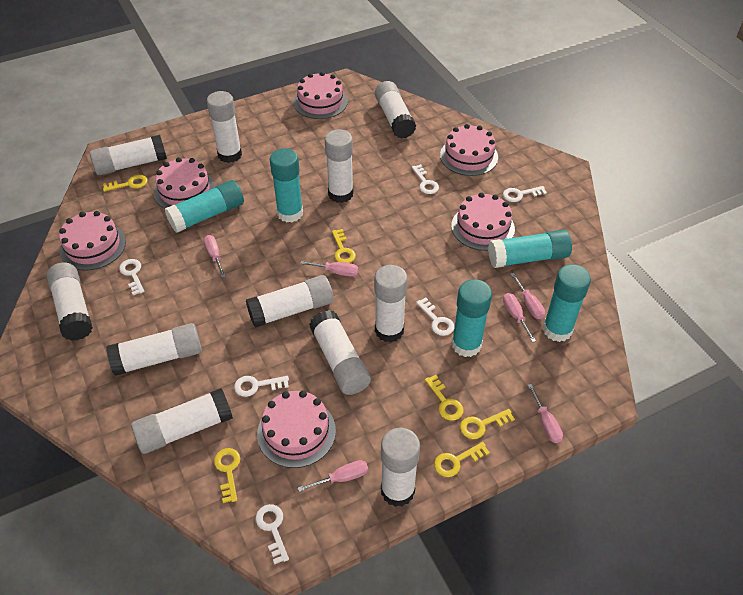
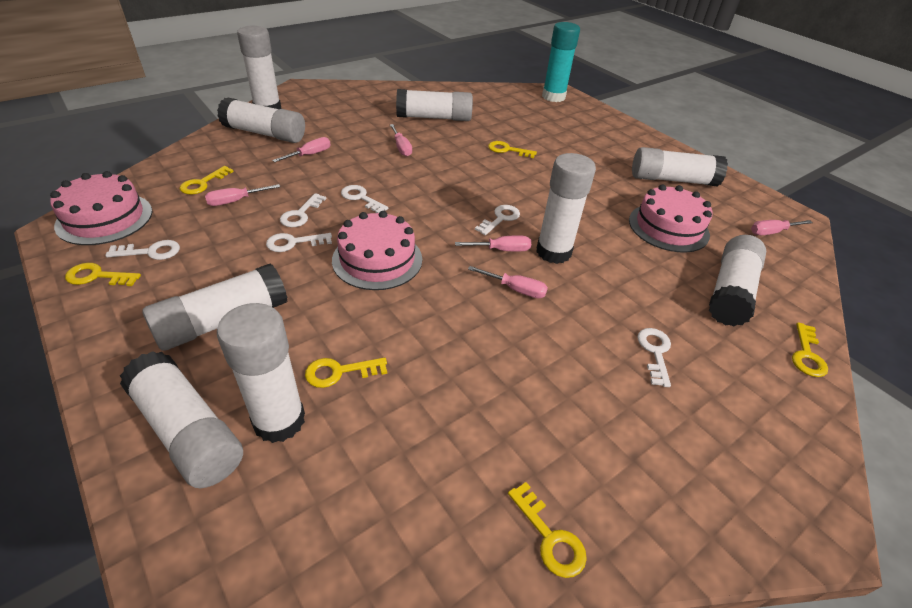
pink cake: 6 -> 3
turquoise glue stick: 5 -> 1
white glue stick: 11 -> 9

